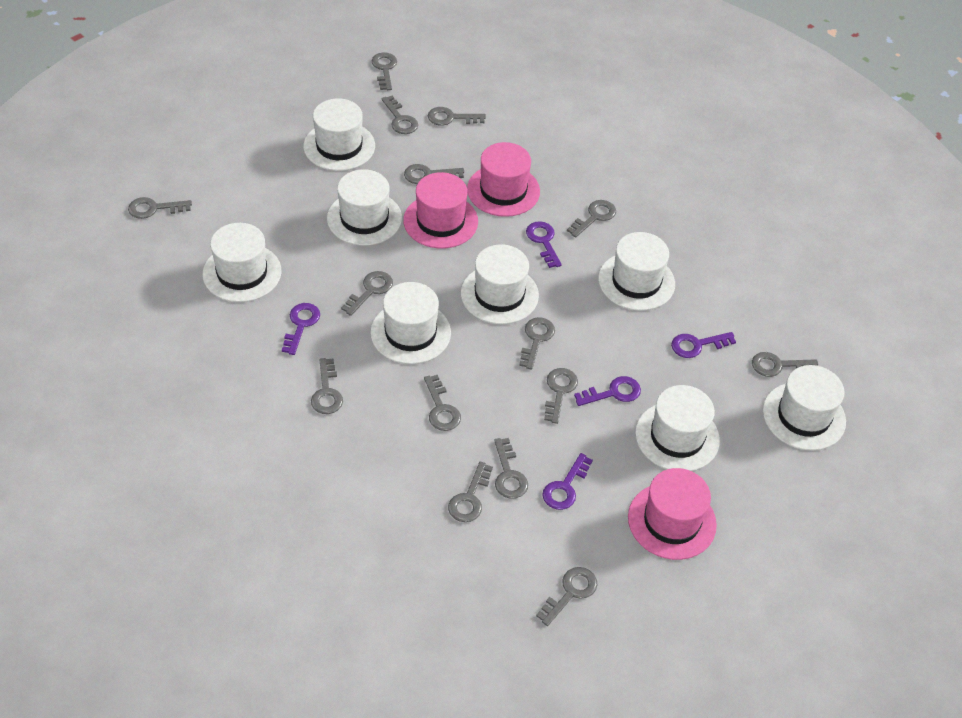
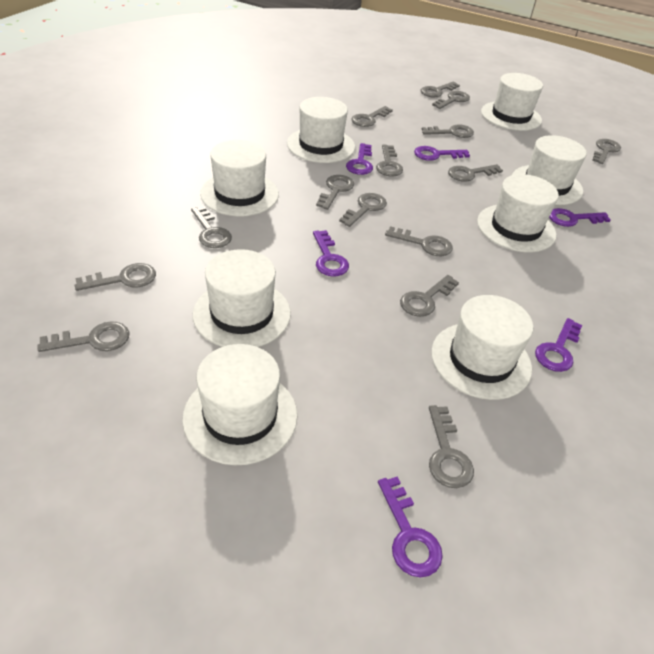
pink hat: 3 -> 0
purple key: 5 -> 6

